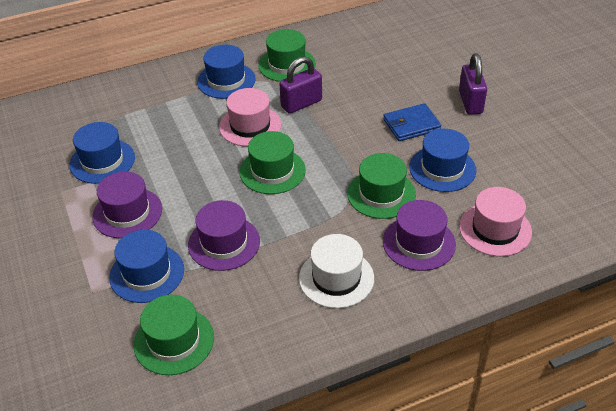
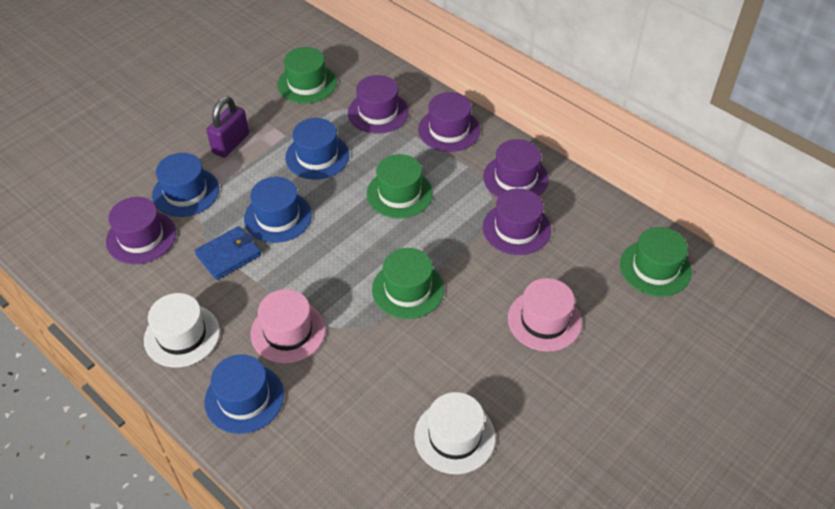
purple hat: 3 -> 5
purple padlock: 2 -> 1
white hat: 1 -> 2

